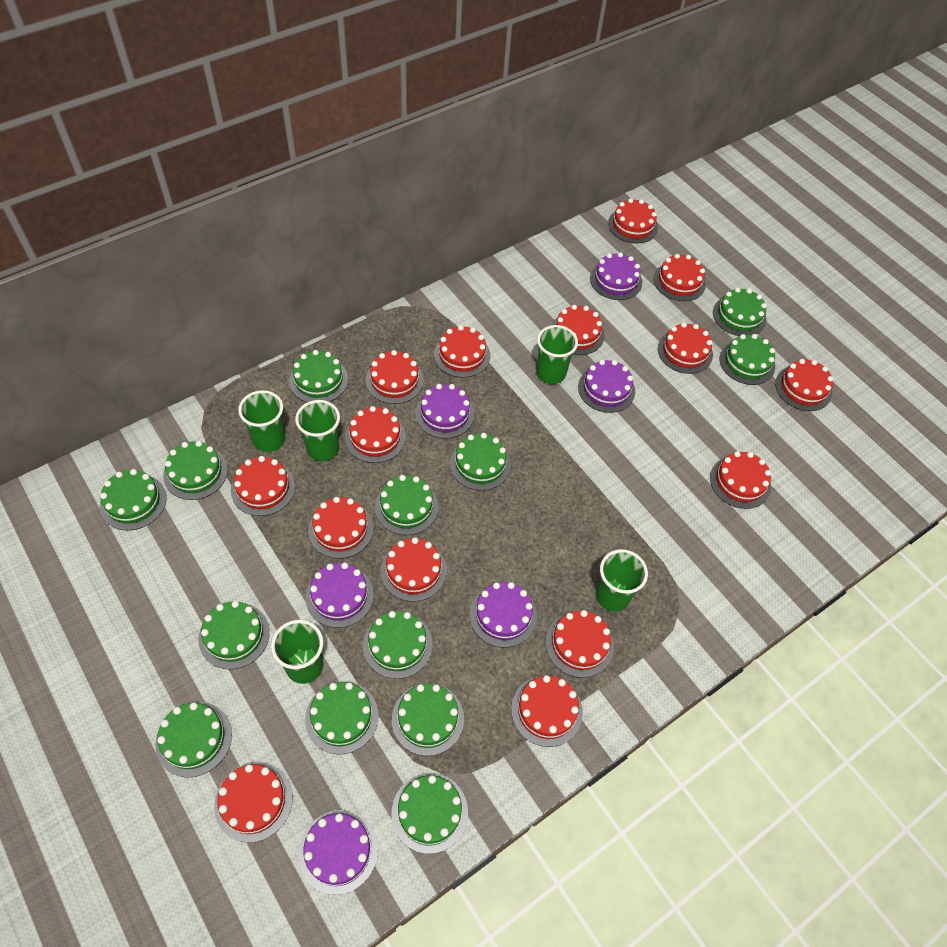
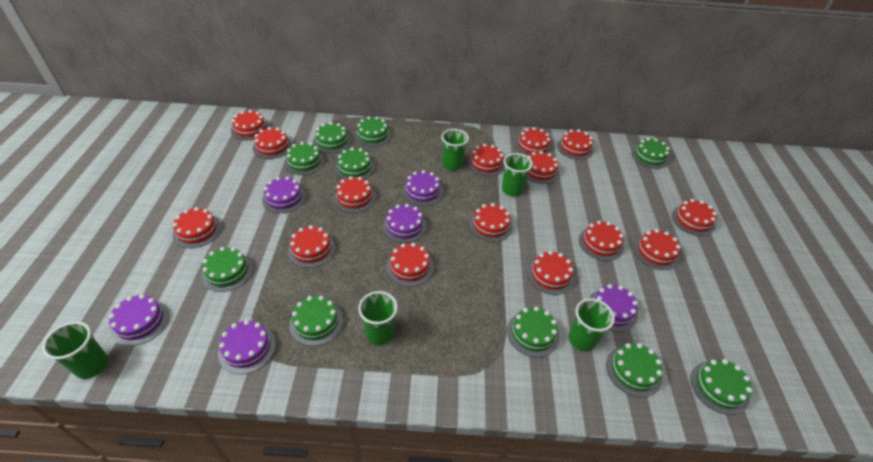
green cake: 13 -> 10

